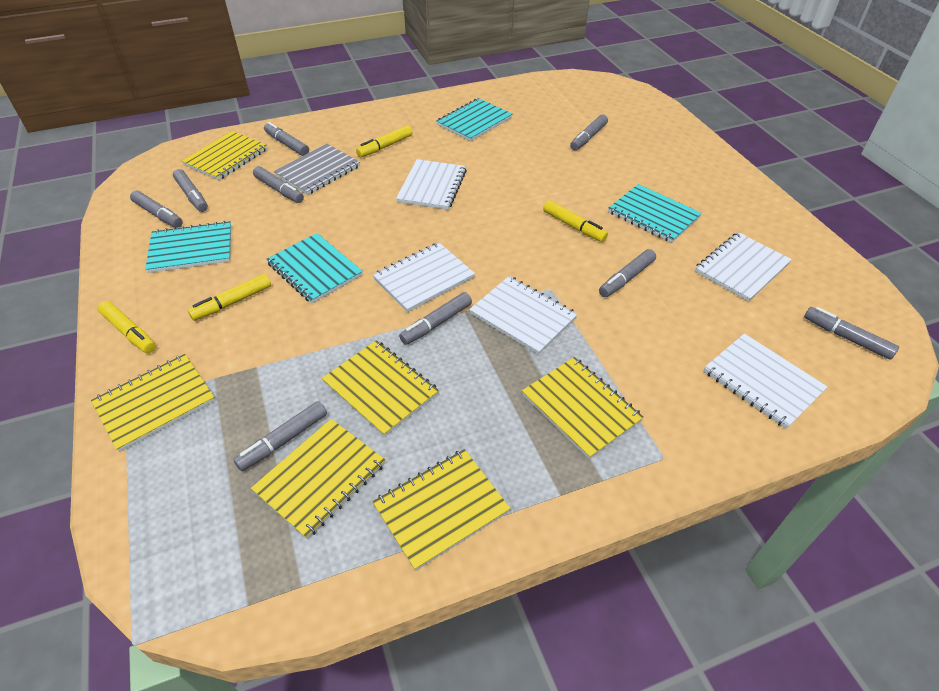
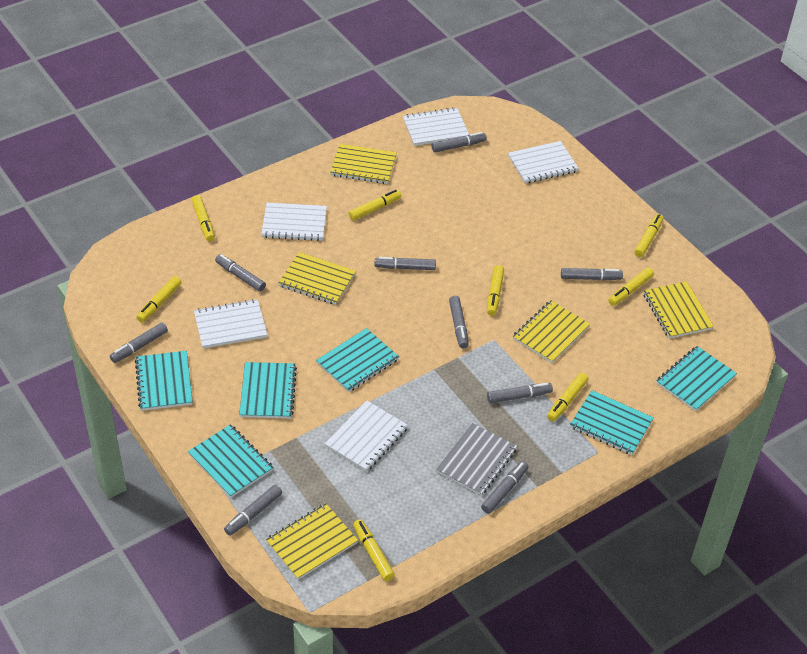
turquoise notebook: 4 -> 6
yellow marker: 4 -> 8
yellow notebook: 6 -> 5

